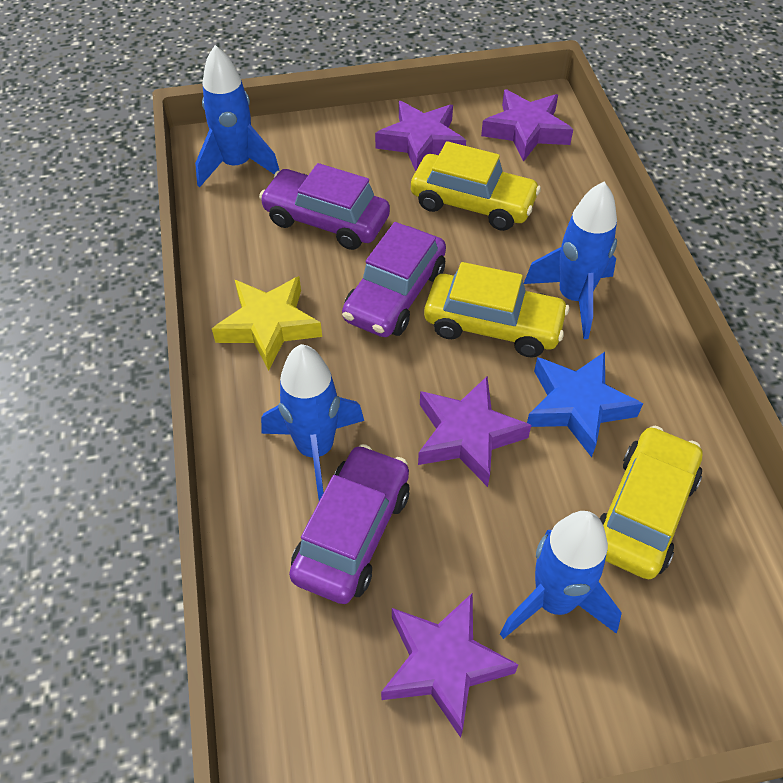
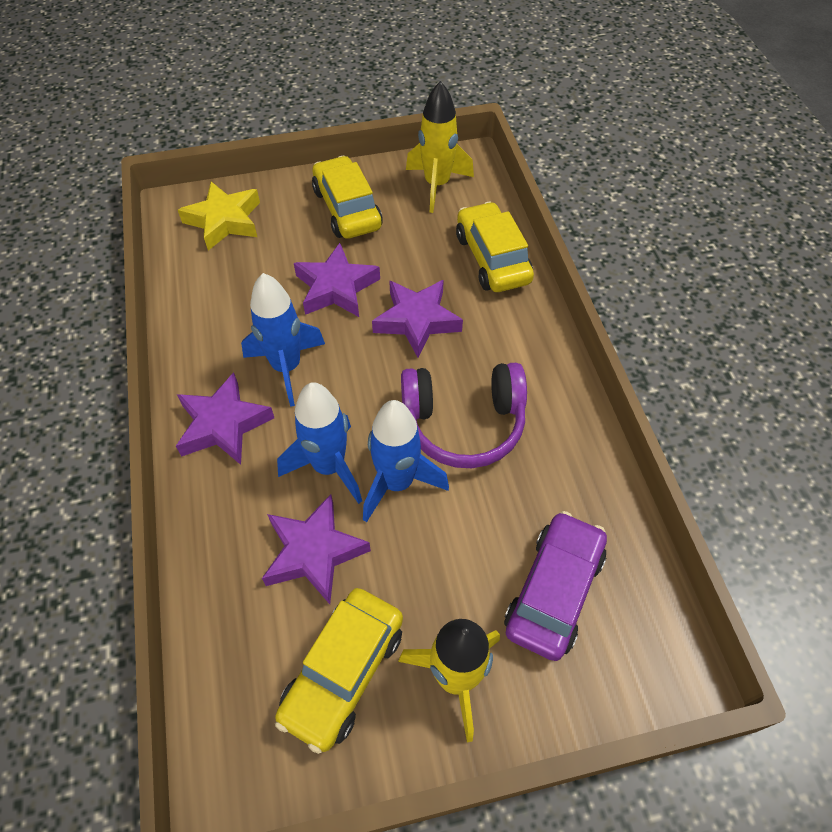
blue rocket: 4 -> 3
blue star: 1 -> 0
purple car: 3 -> 1
purple headphones: 0 -> 1
yellow rocket: 0 -> 2

